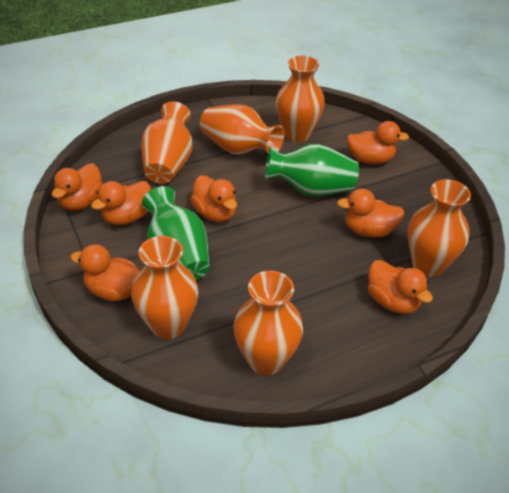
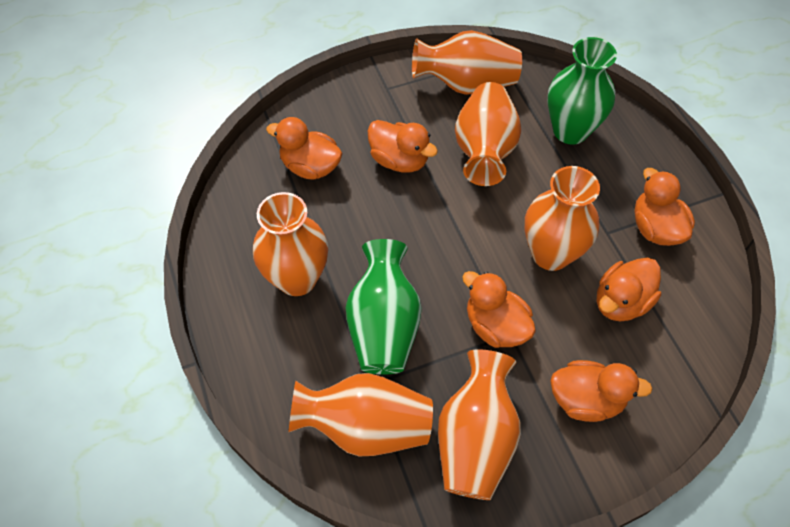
orange duck: 7 -> 6

